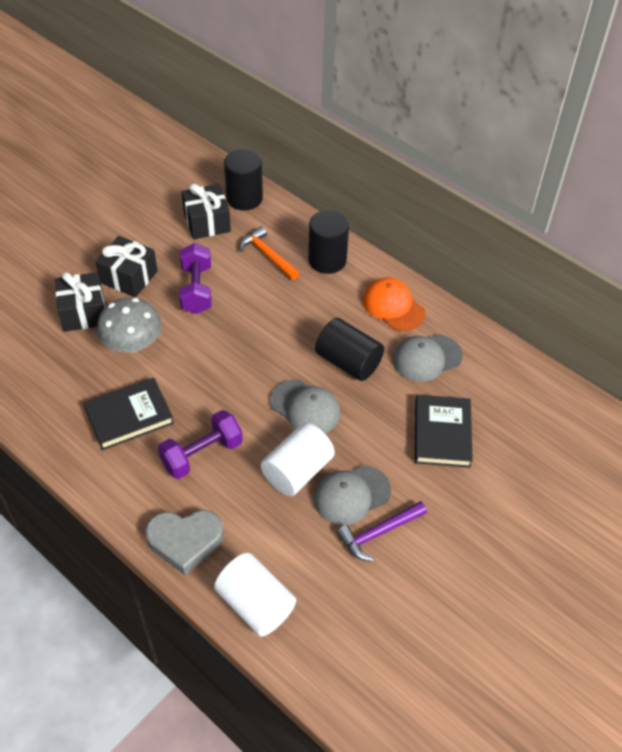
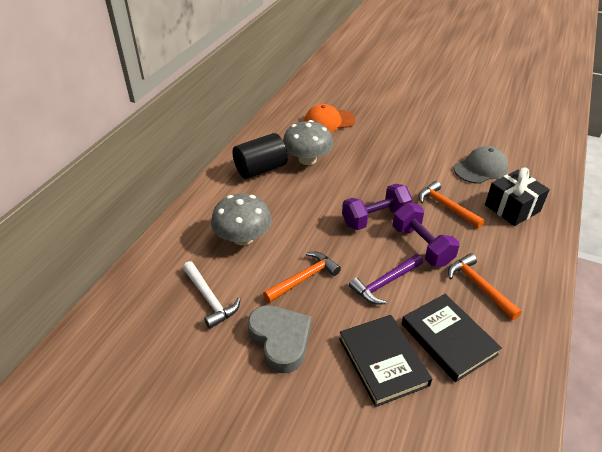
black cylinder: 3 -> 1
black gift: 3 -> 1
grey cap: 3 -> 1
grey mushroom: 1 -> 2
orange hammer: 1 -> 3
white cylinder: 2 -> 0
white hammer: 0 -> 1

